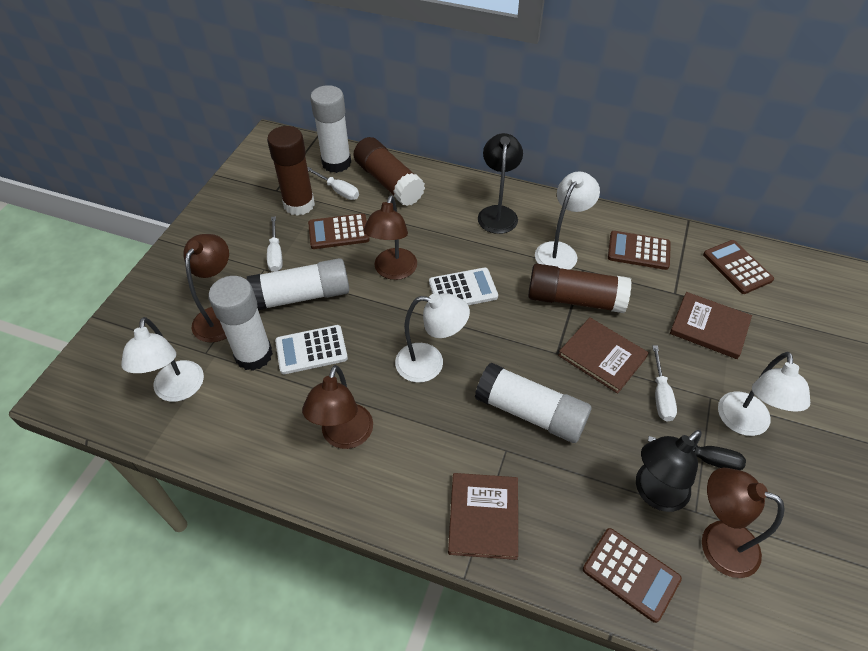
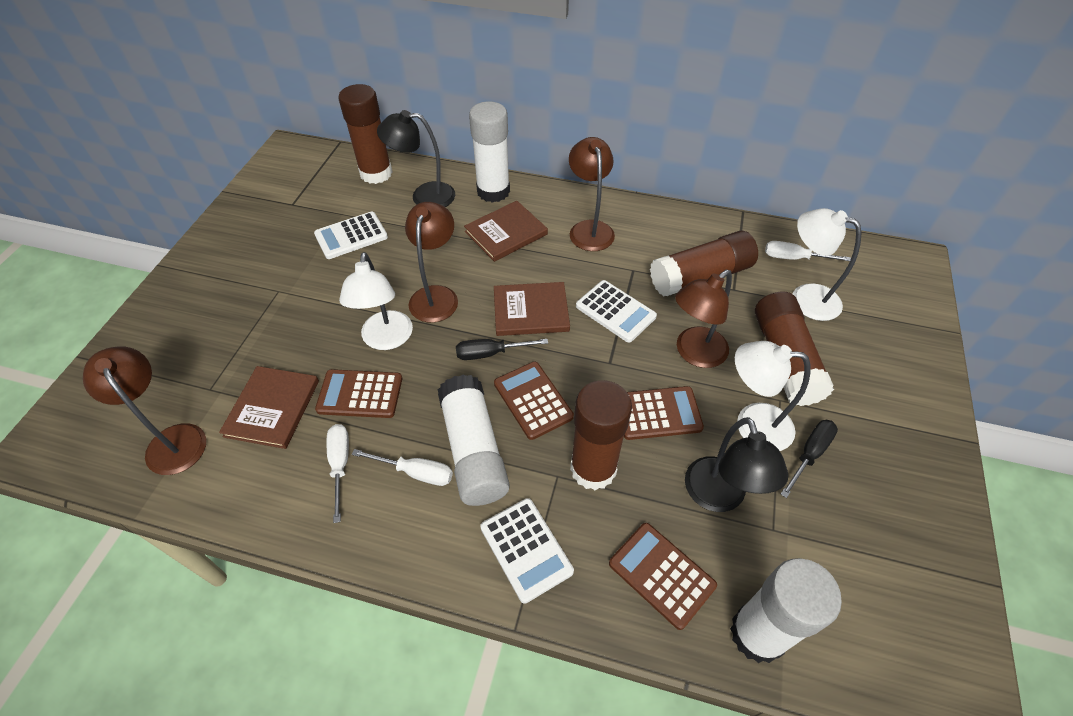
black screwdriver: 1 -> 2
brown glue stick: 3 -> 4
white calculator: 2 -> 3
white glue stick: 4 -> 3
white lamp: 4 -> 3

